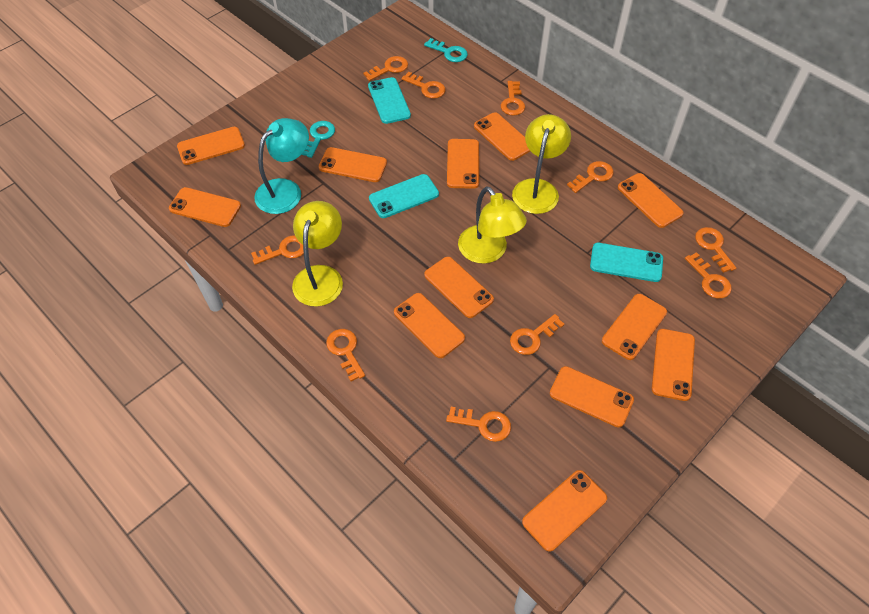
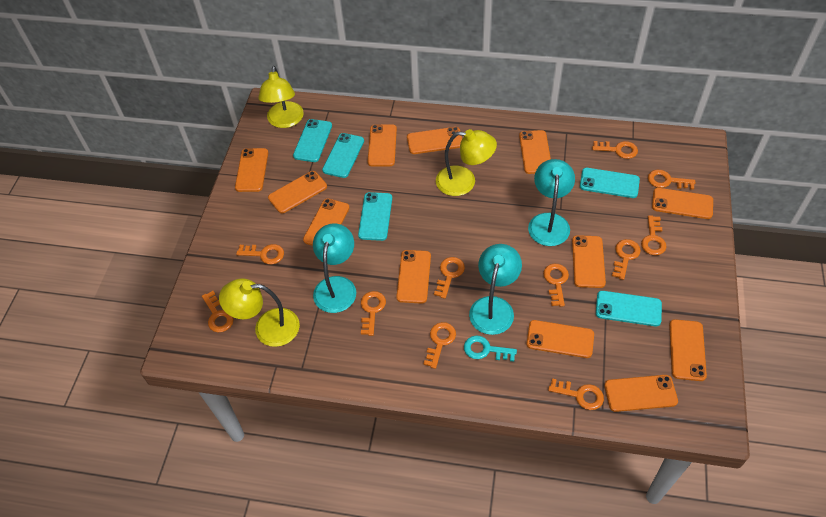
orange key: 10 -> 11
turquoise key: 2 -> 1
turquoise lamp: 1 -> 3
turquoise phone: 3 -> 5

